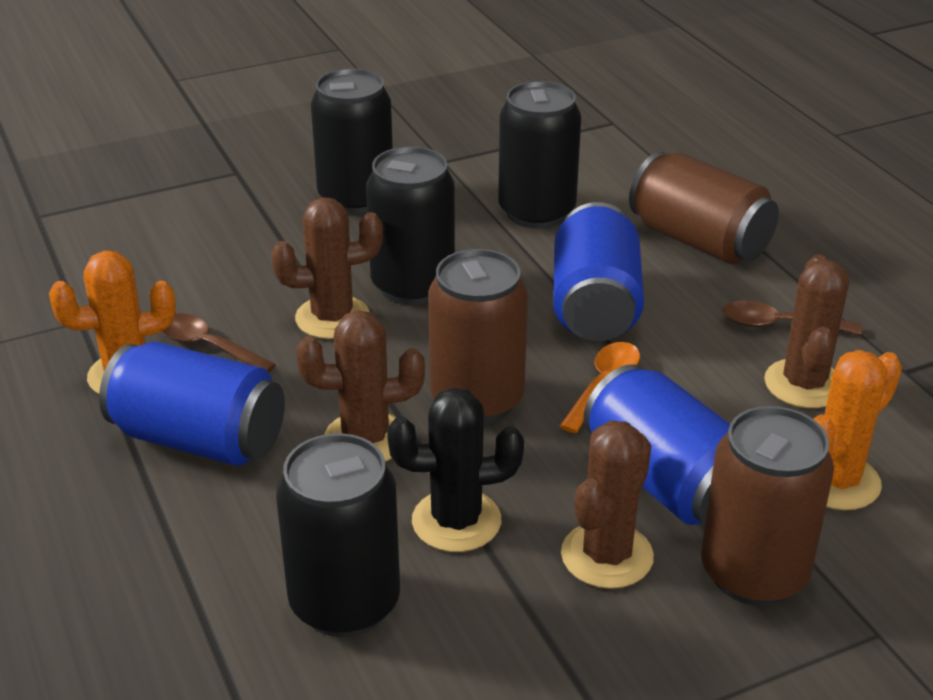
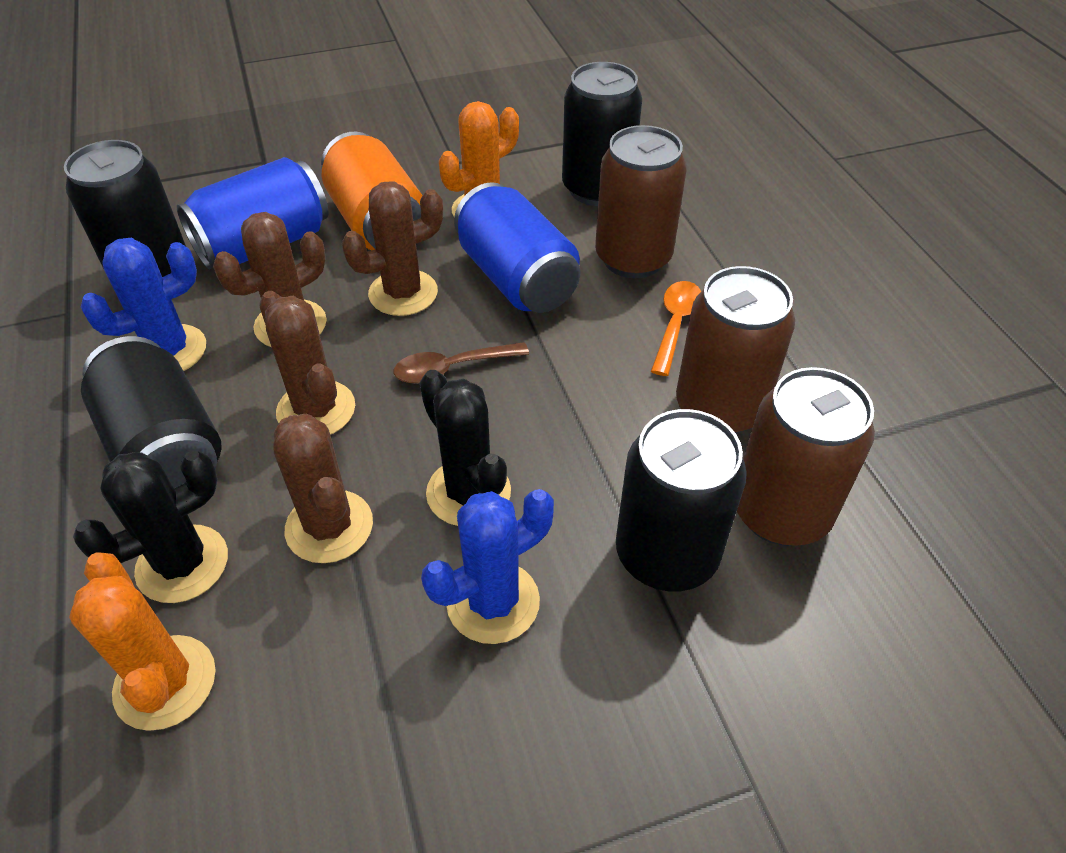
black cactus: 1 -> 2
blue cactus: 0 -> 2
blue can: 3 -> 2
brown spoon: 2 -> 1
orange can: 0 -> 1

